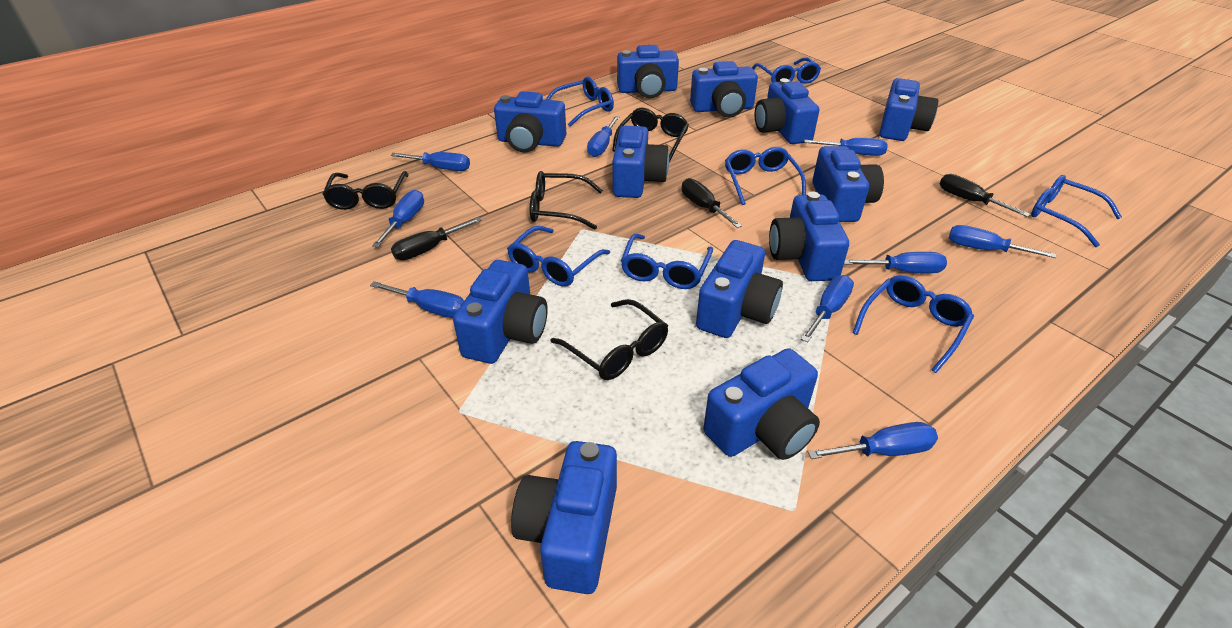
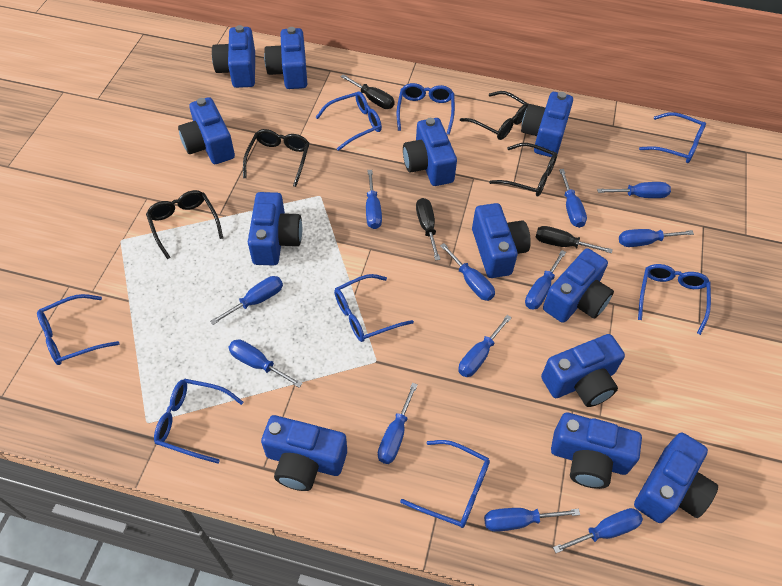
blue glasses: 7 -> 8
blue screwdriver: 9 -> 12

